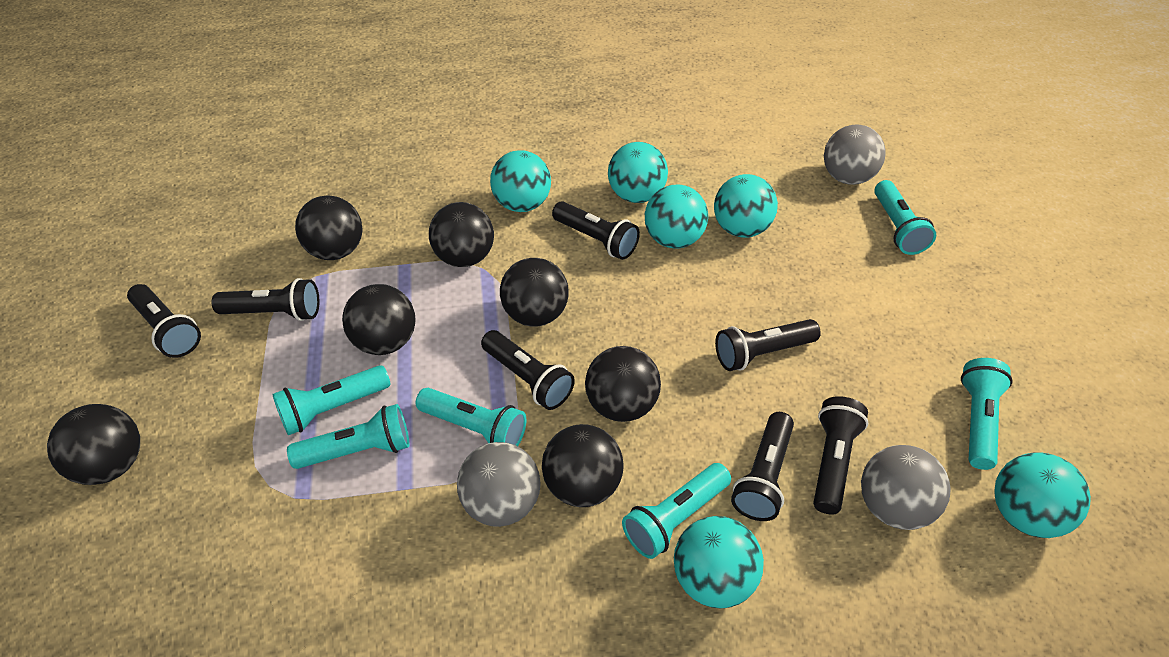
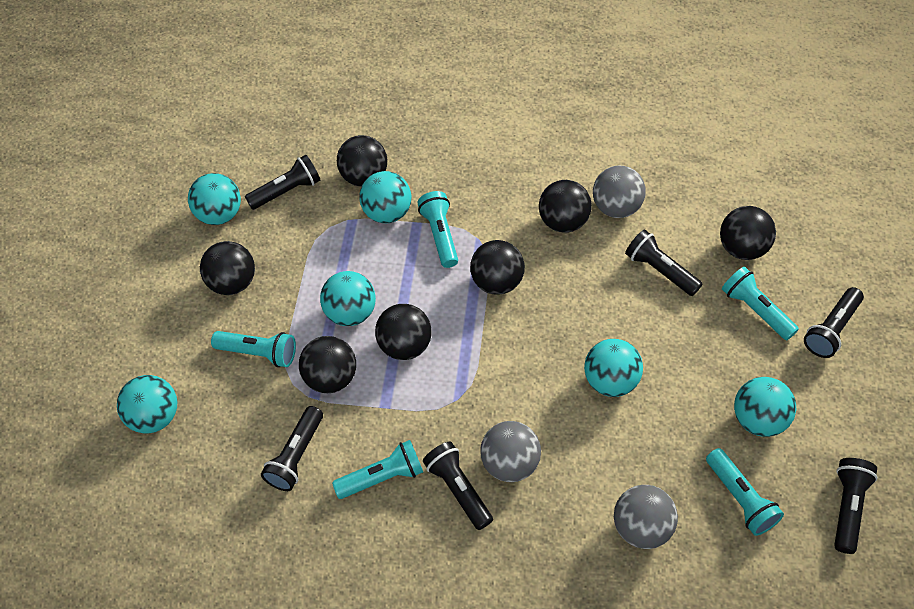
black flashlight: 7 -> 6
turquoise flashlight: 6 -> 5

